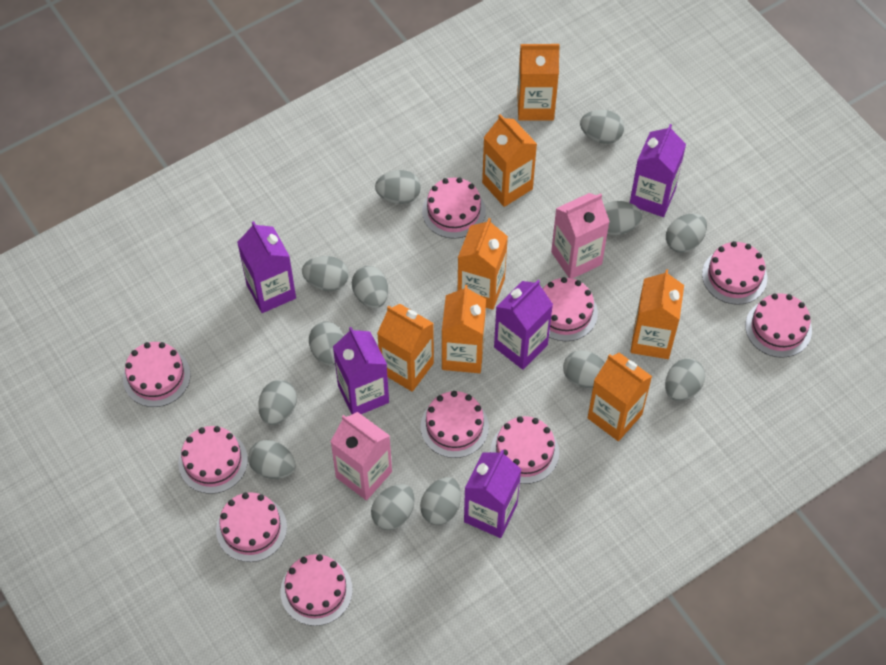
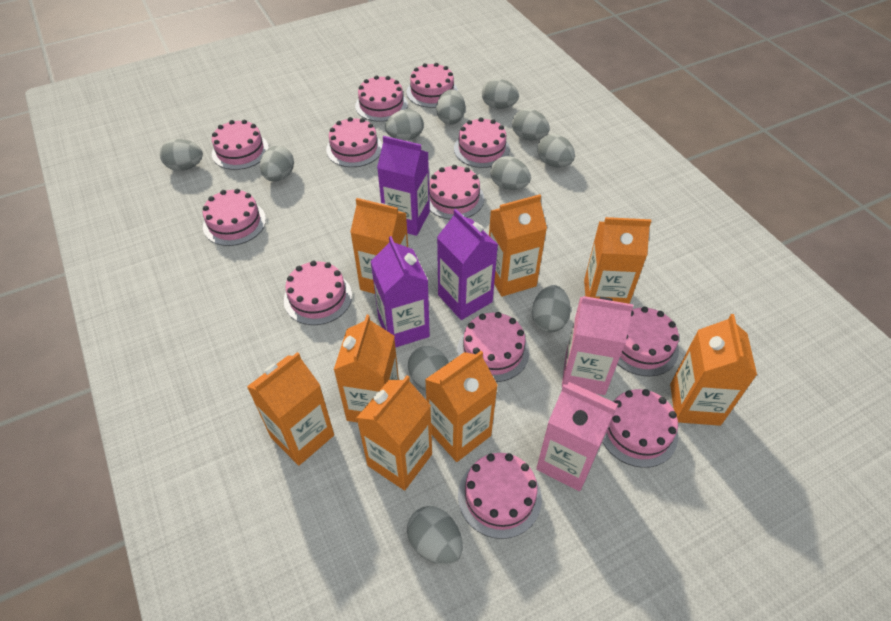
grey egg: 13 -> 11
orange carton: 7 -> 8
pink cake: 10 -> 12
purple carton: 5 -> 3

